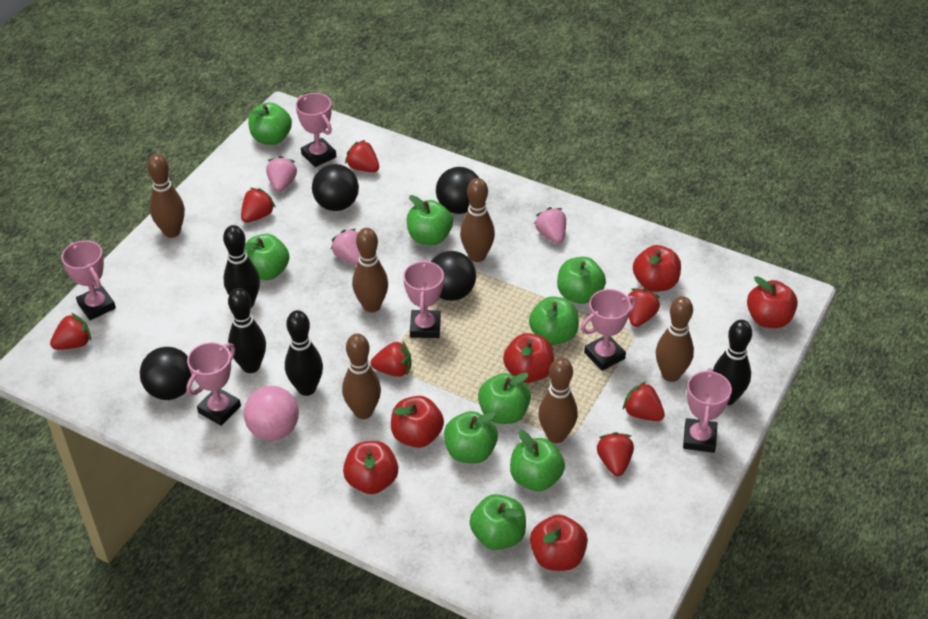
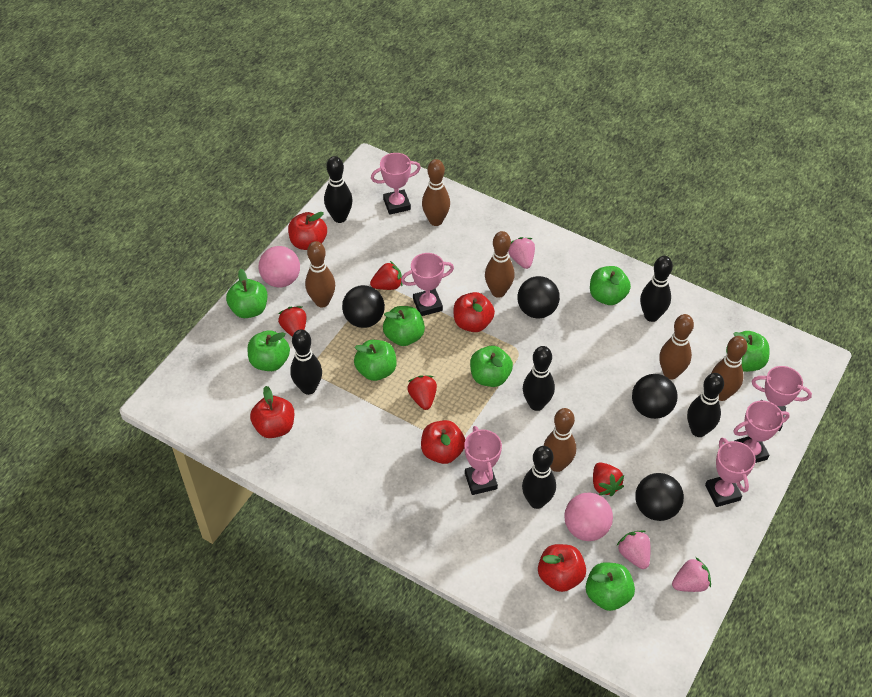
black bowling pin: 4 -> 6
green apple: 9 -> 8
pink ball: 1 -> 2
red apple: 6 -> 5
red strawberry: 7 -> 4

